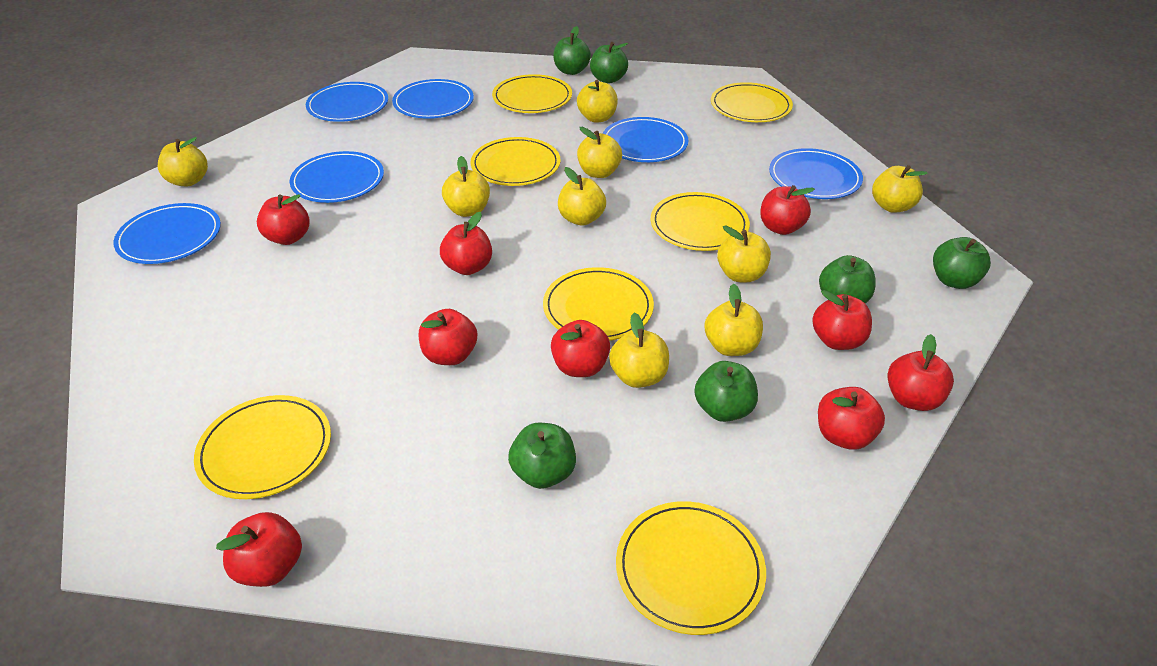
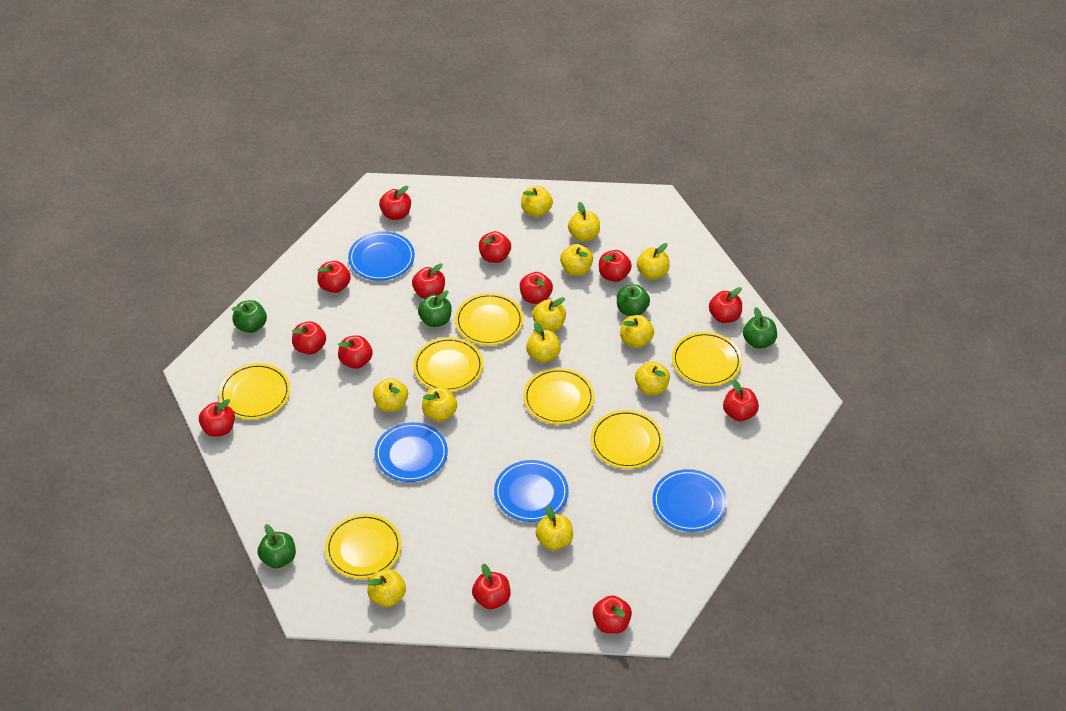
blue plate: 6 -> 4
green apple: 6 -> 5
red apple: 9 -> 13
yellow apple: 9 -> 12

